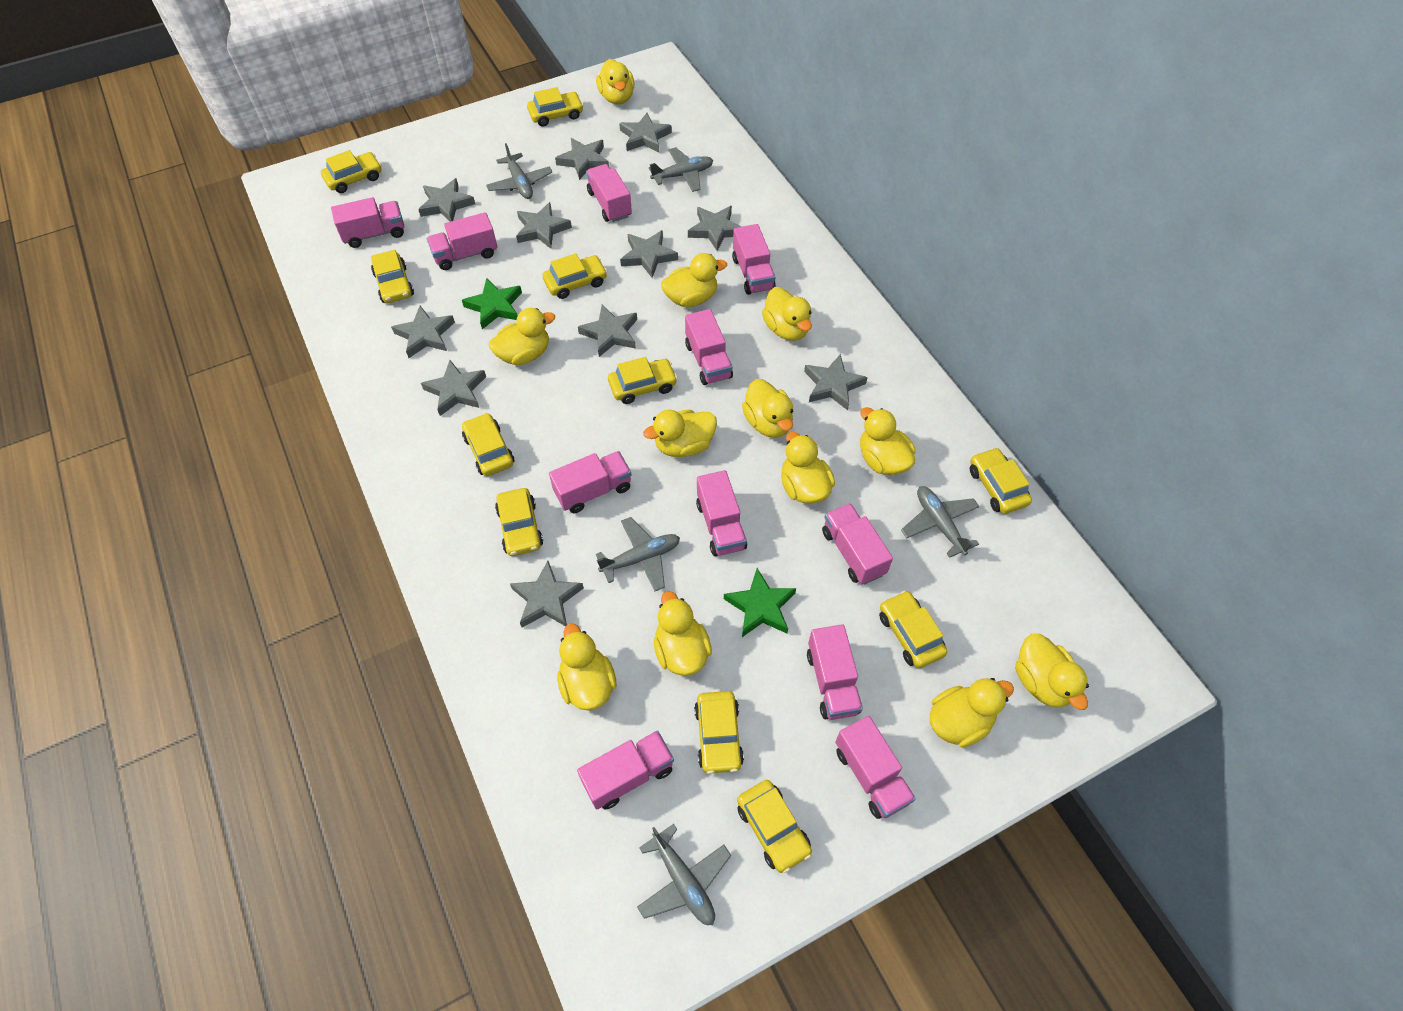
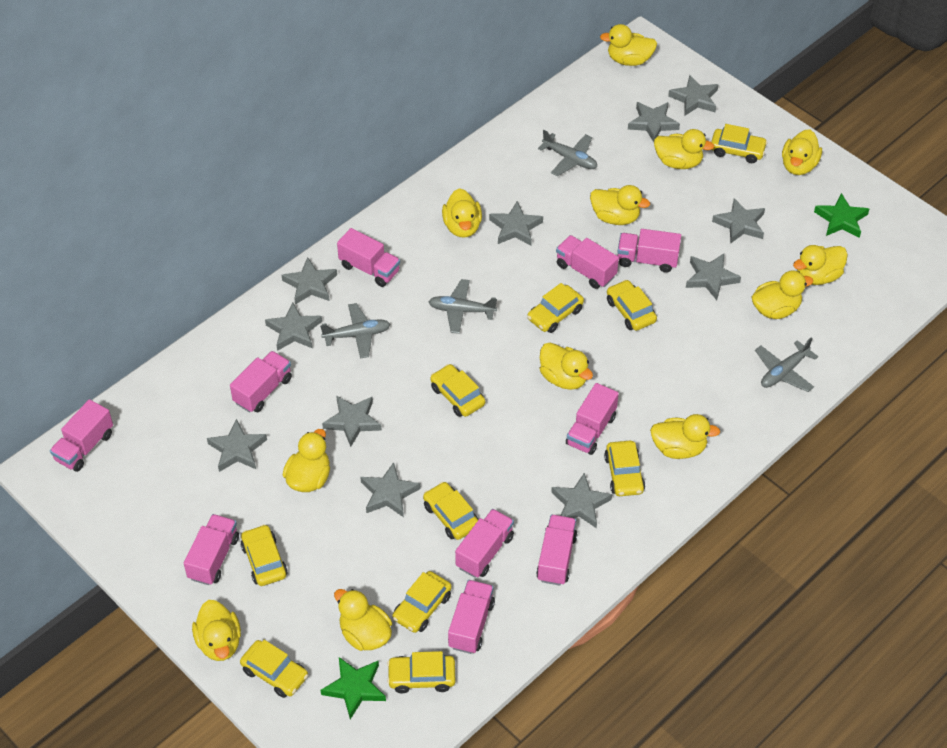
grey plane: 5 -> 4
pink truck: 11 -> 10
yellow car: 11 -> 10

